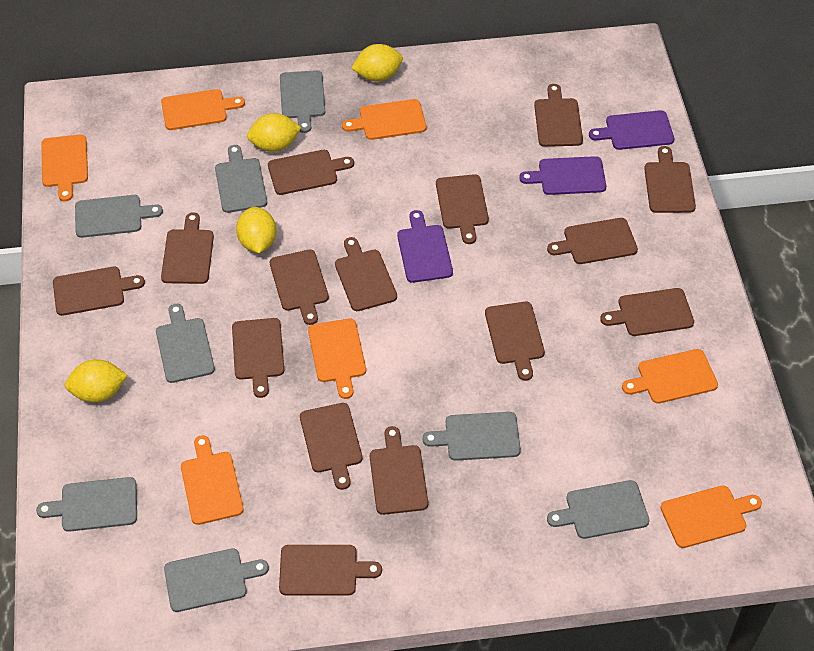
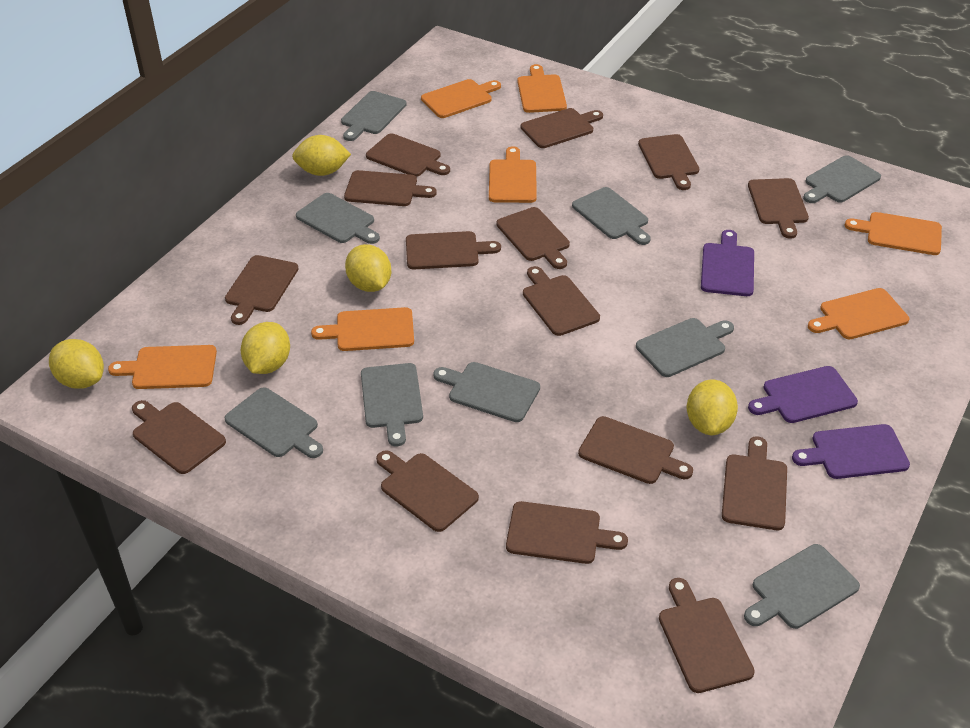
grey cutting board: 8 -> 9
yellow lemon: 4 -> 5

